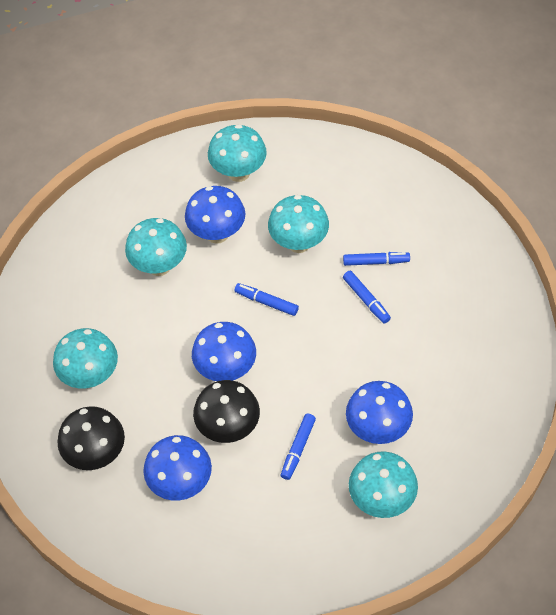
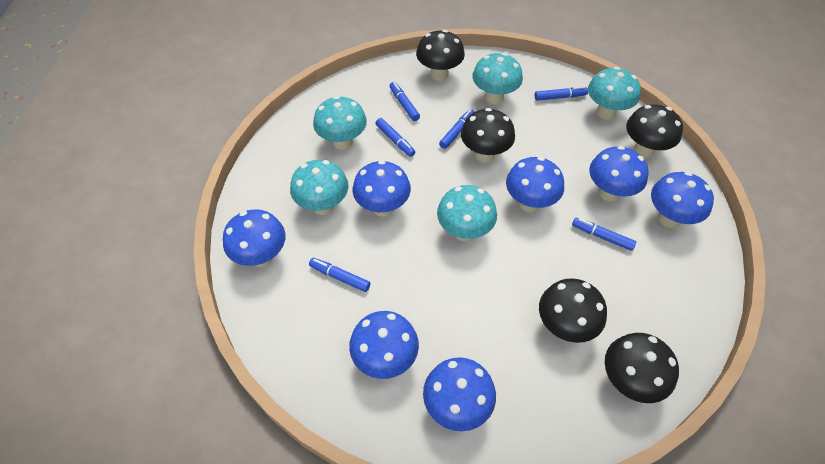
black mushroom: 2 -> 5
blue marker: 4 -> 6
blue mushroom: 4 -> 7

